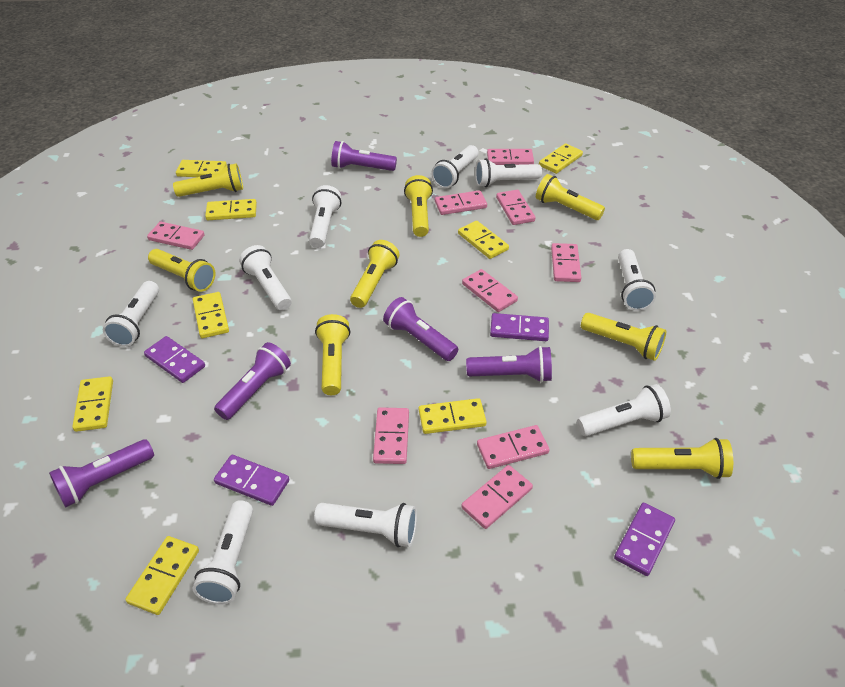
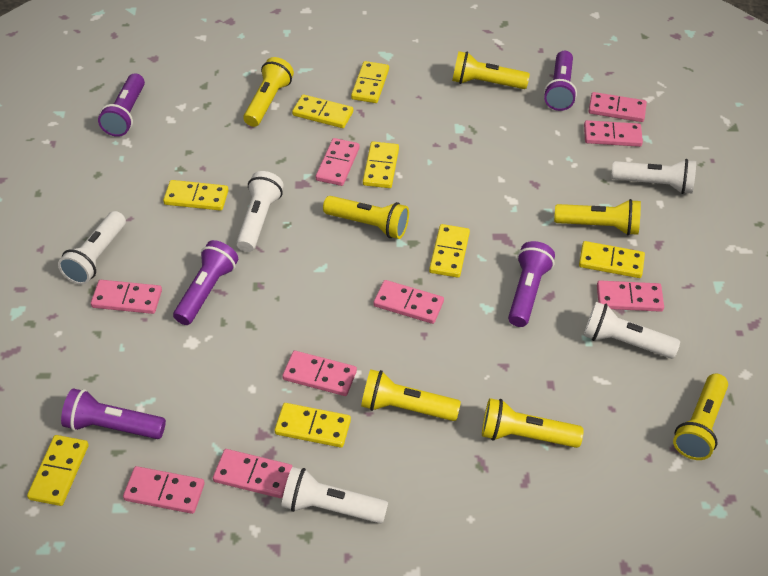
purple domino: 4 -> 0
white flashlight: 9 -> 5
yellow flashlight: 8 -> 7

